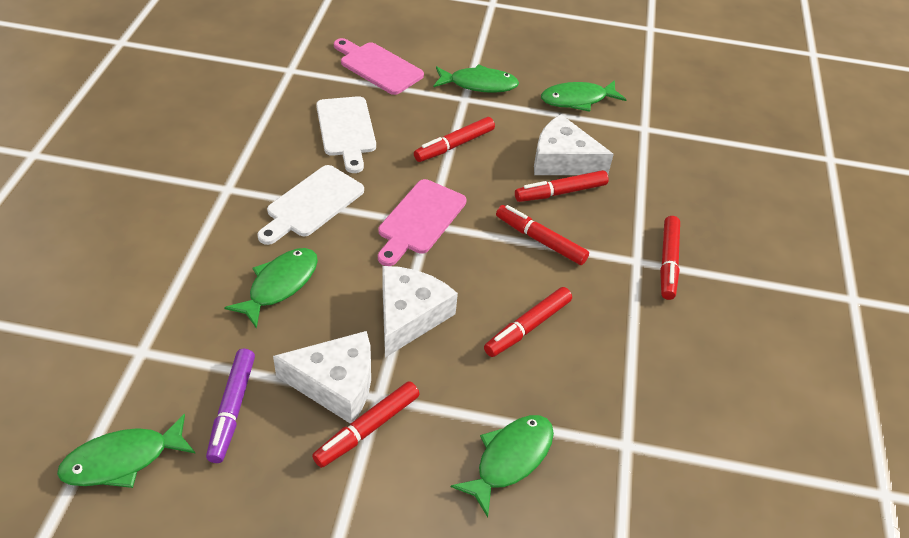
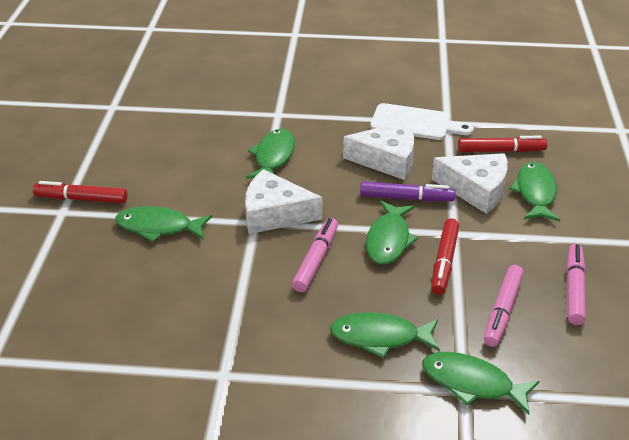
green fish: 5 -> 6
pink cutting board: 2 -> 0
pink marker: 0 -> 3
red marker: 6 -> 3
white cutting board: 2 -> 1

